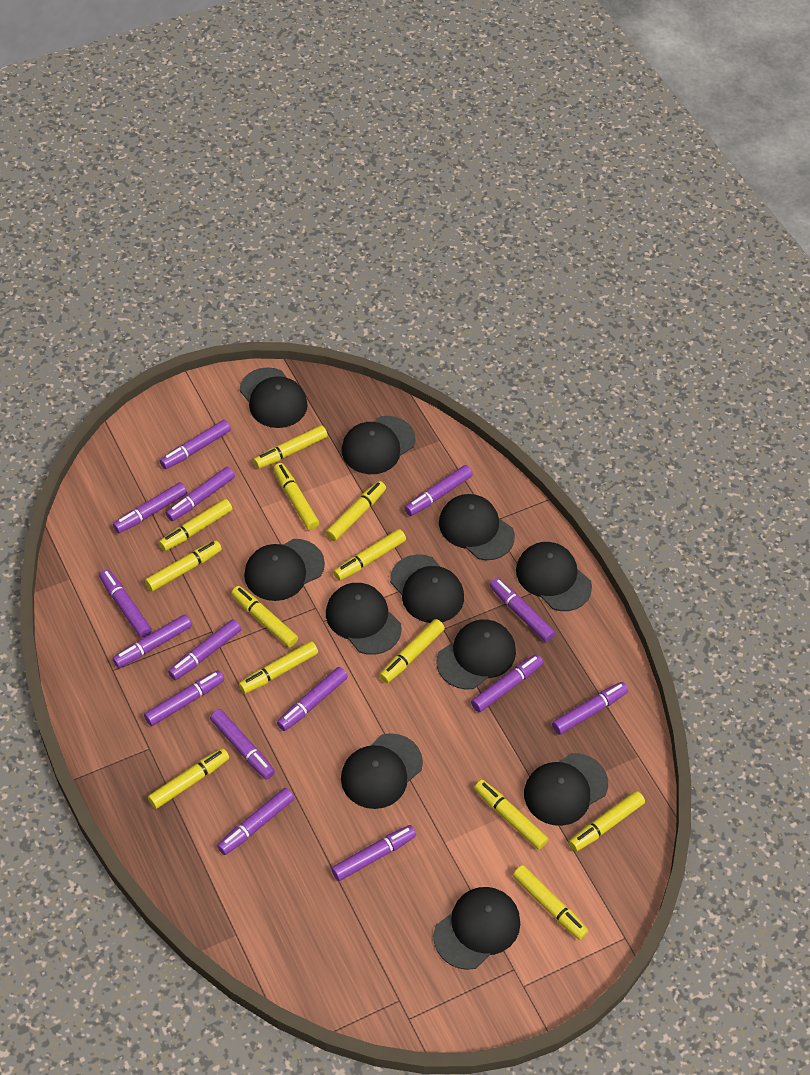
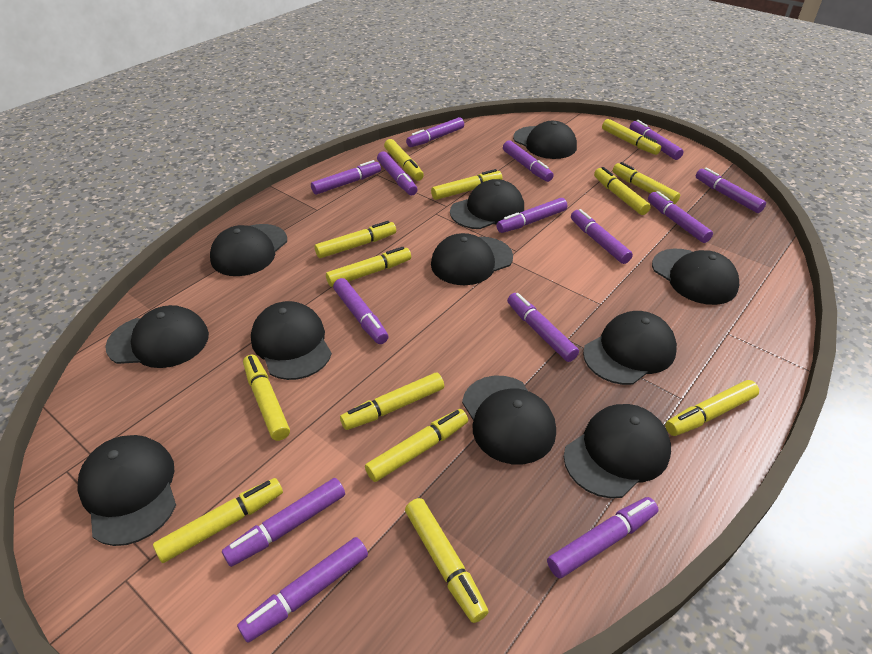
purple marker: 15 -> 14

